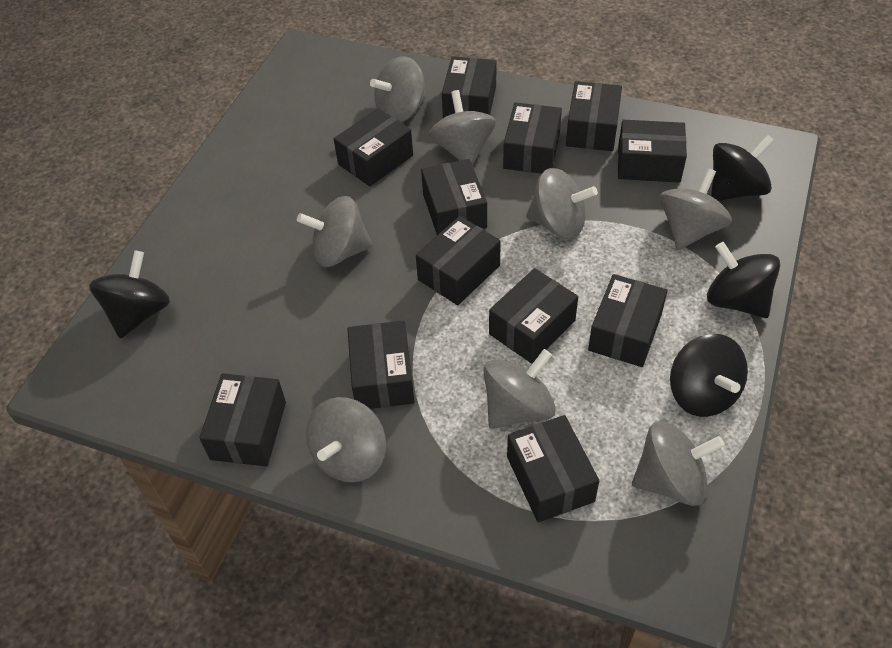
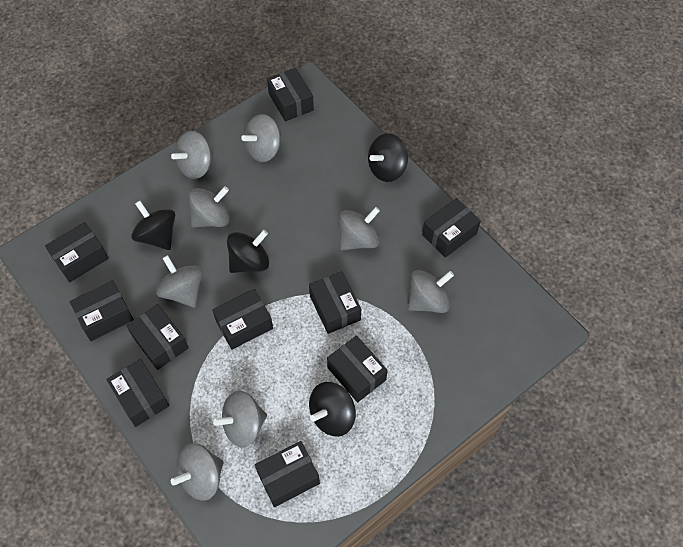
black box: 12 -> 10

